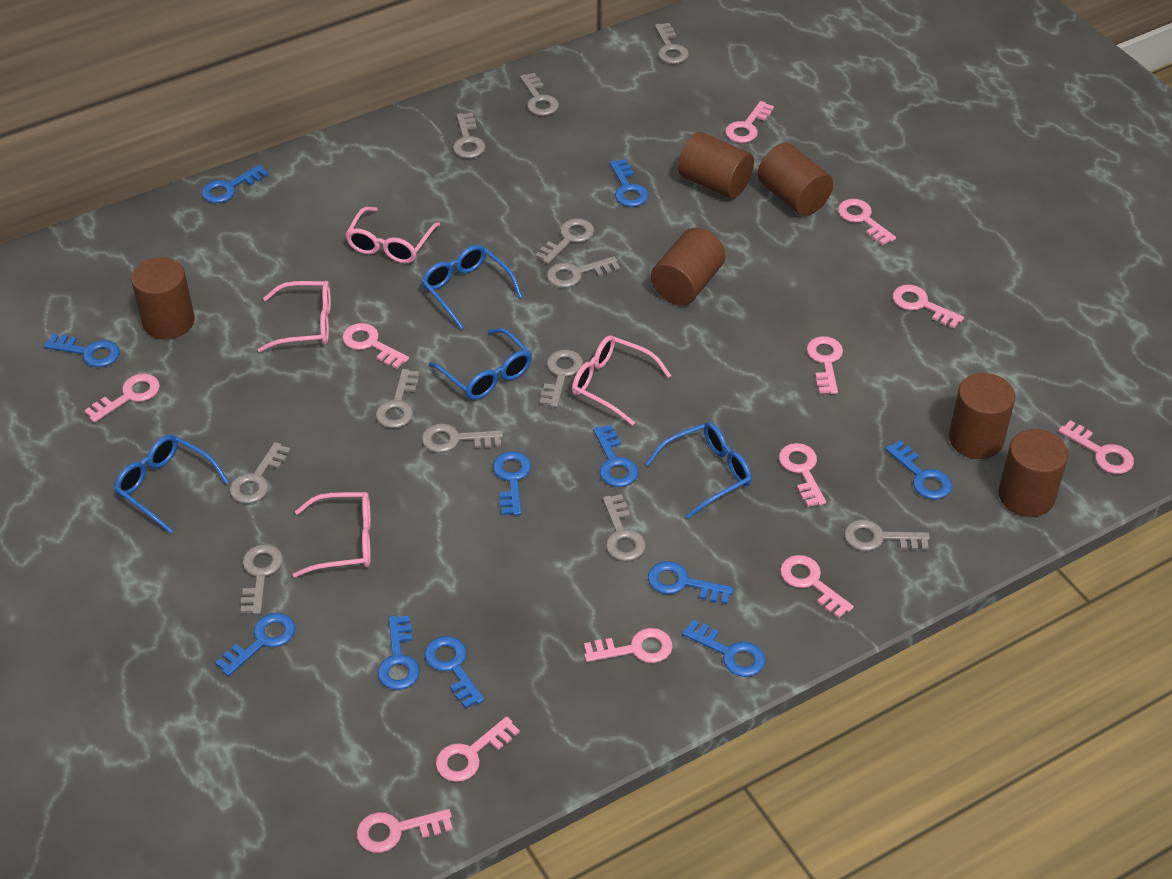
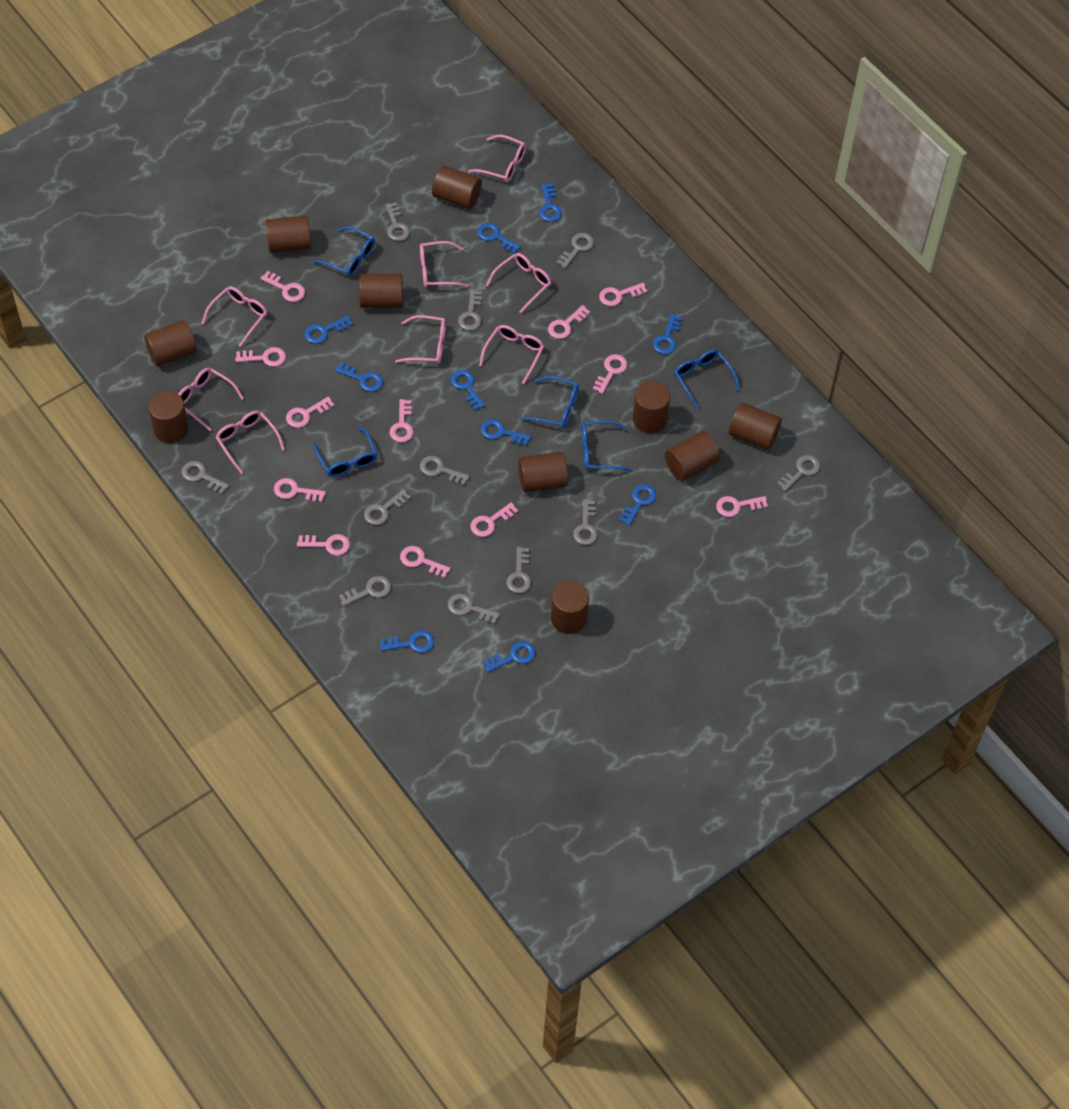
blue glasses: 4 -> 5
blue key: 11 -> 10
brown cylinder: 6 -> 10
grey key: 12 -> 11
pink glasses: 4 -> 8

